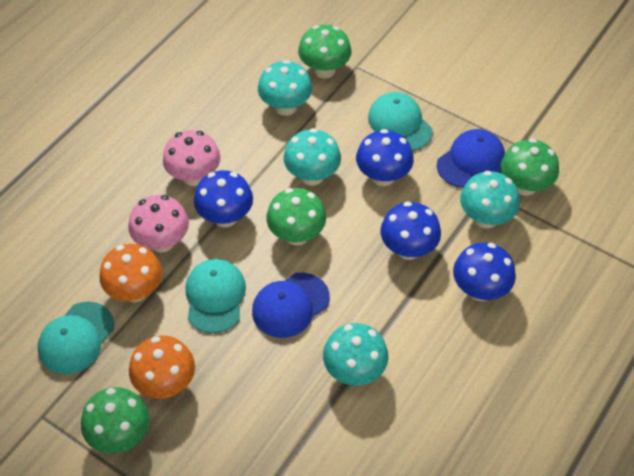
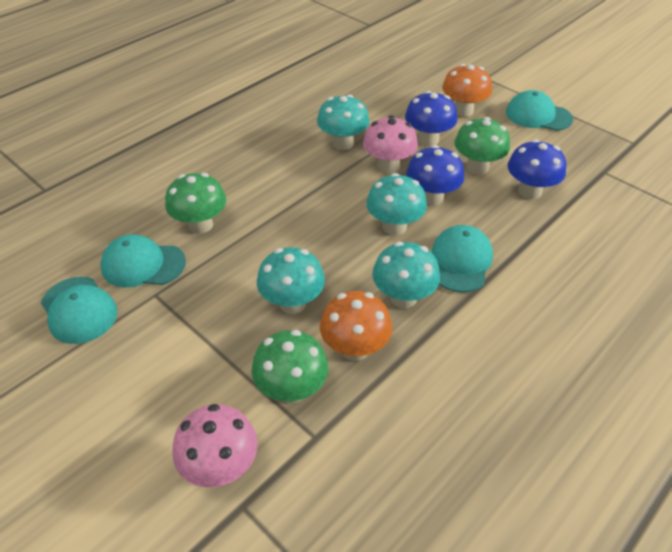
blue cap: 2 -> 0
blue mushroom: 4 -> 3
green mushroom: 4 -> 3
turquoise cap: 3 -> 4

